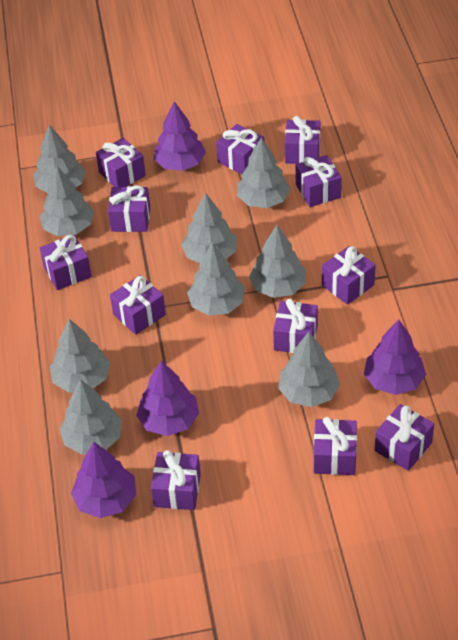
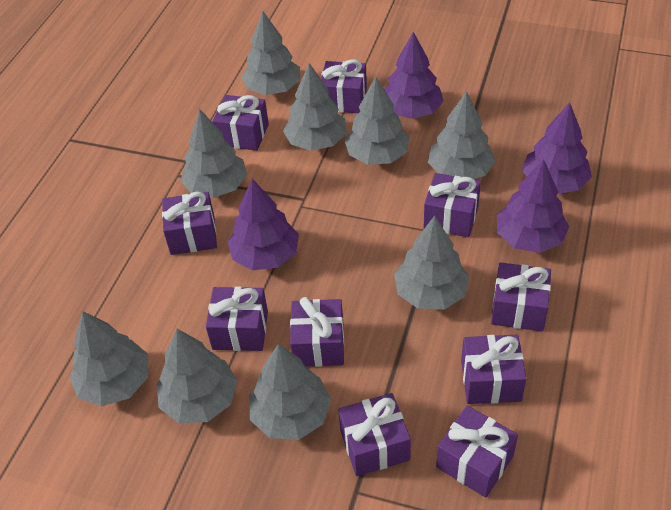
purple gift: 12 -> 10

